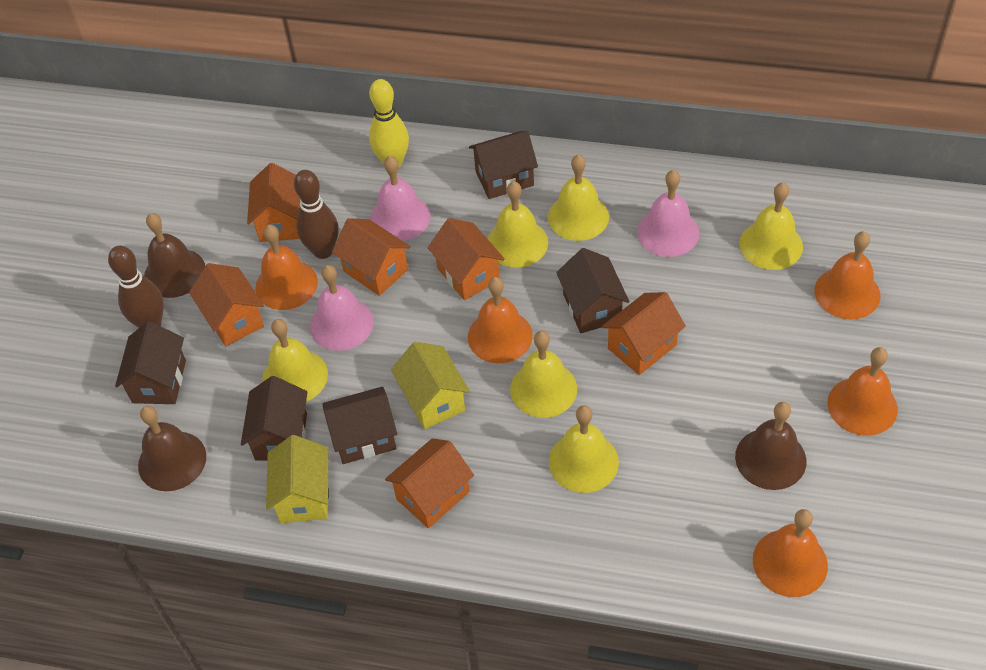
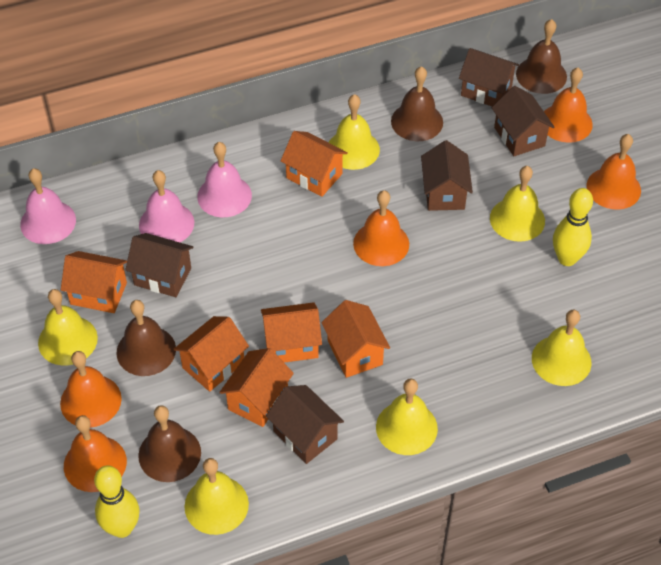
brown bell: 3 -> 4
brown bowling pin: 2 -> 0
yellow bowling pin: 1 -> 2
yellow house: 2 -> 0

